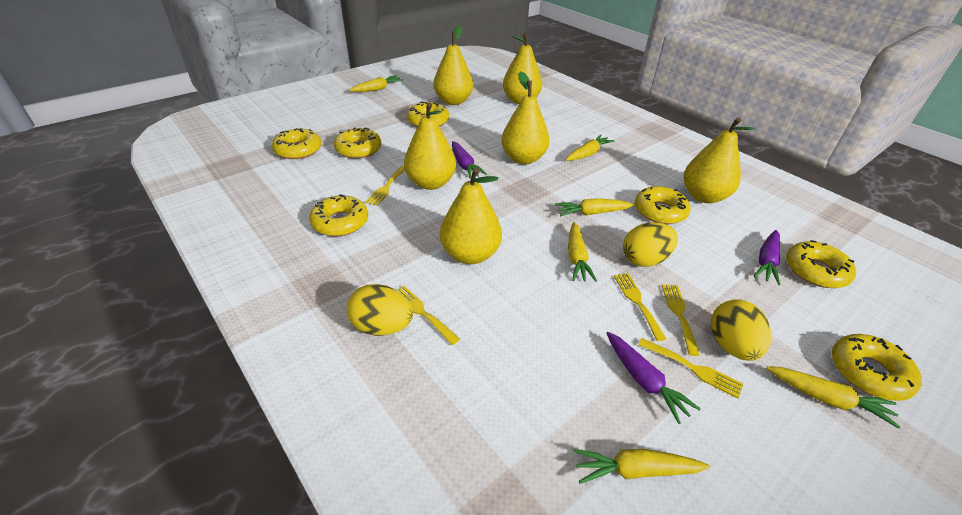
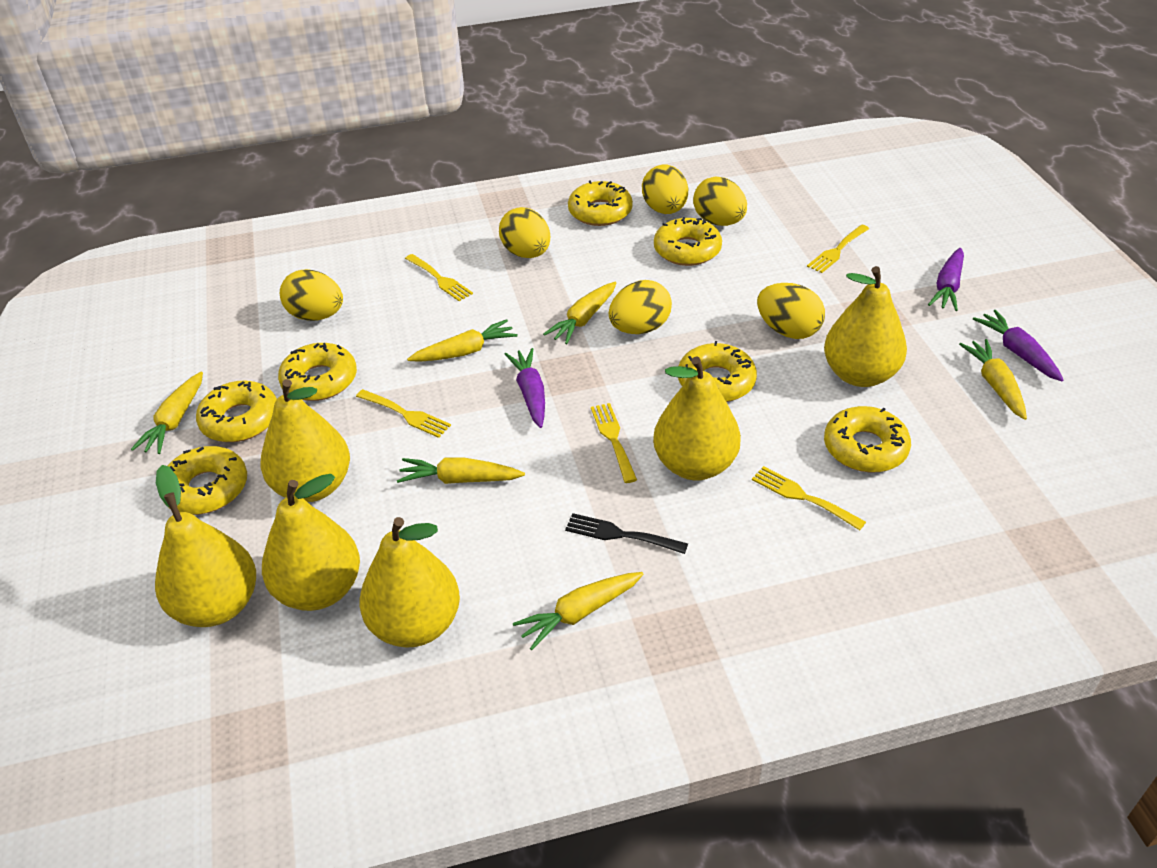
black fork: 0 -> 1
yellow egg: 3 -> 6

